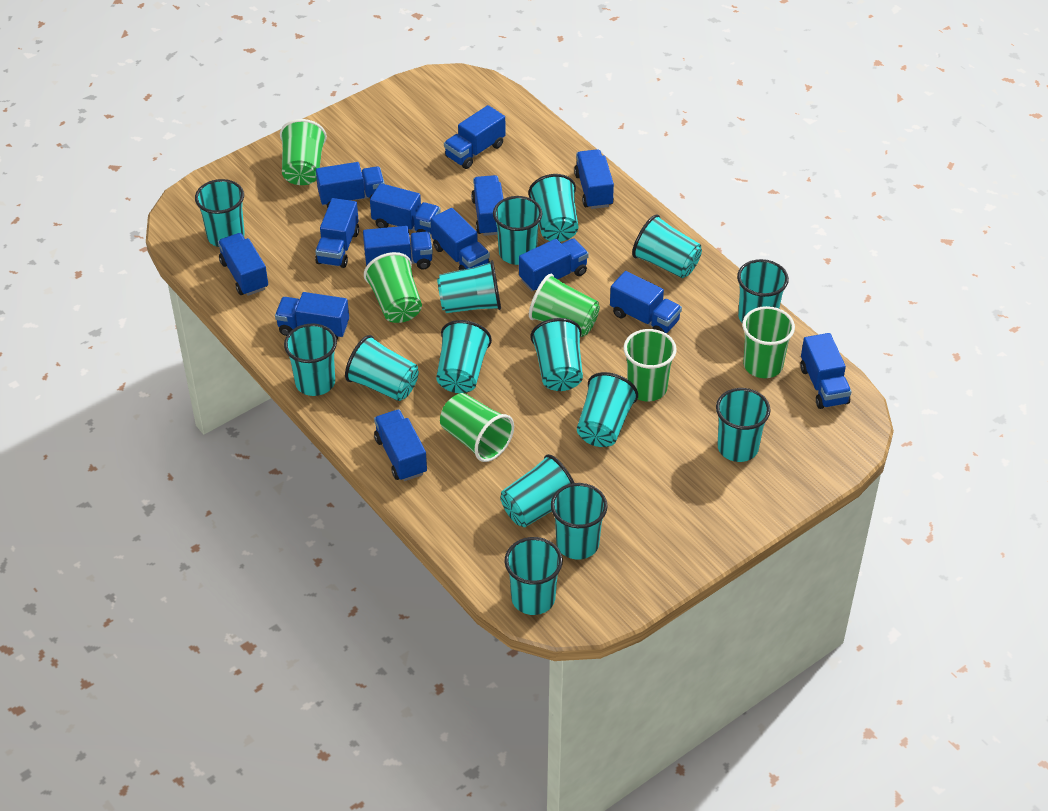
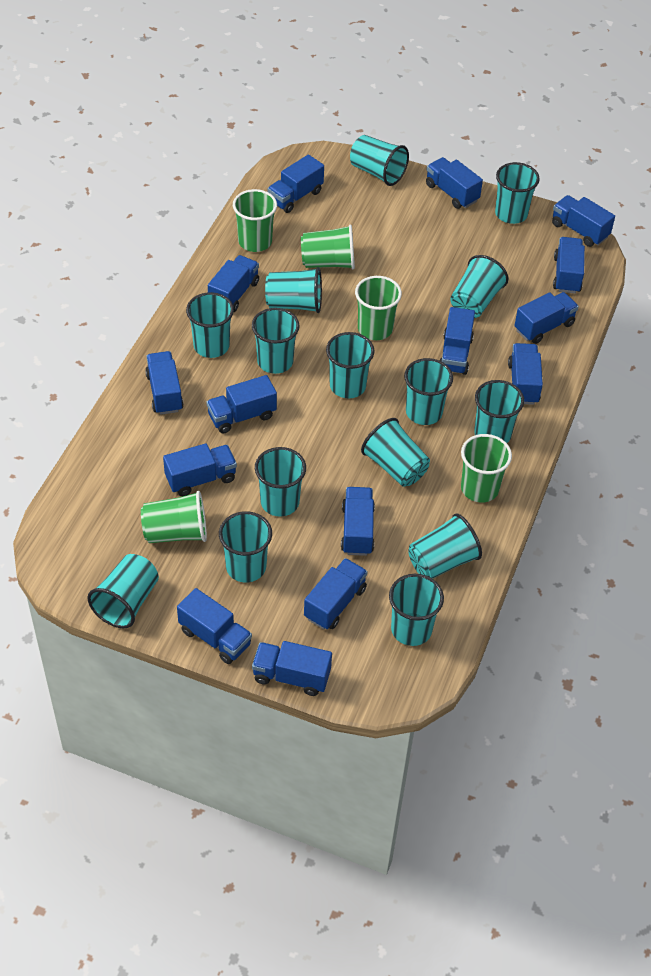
blue truck: 14 -> 15
green cup: 6 -> 5

